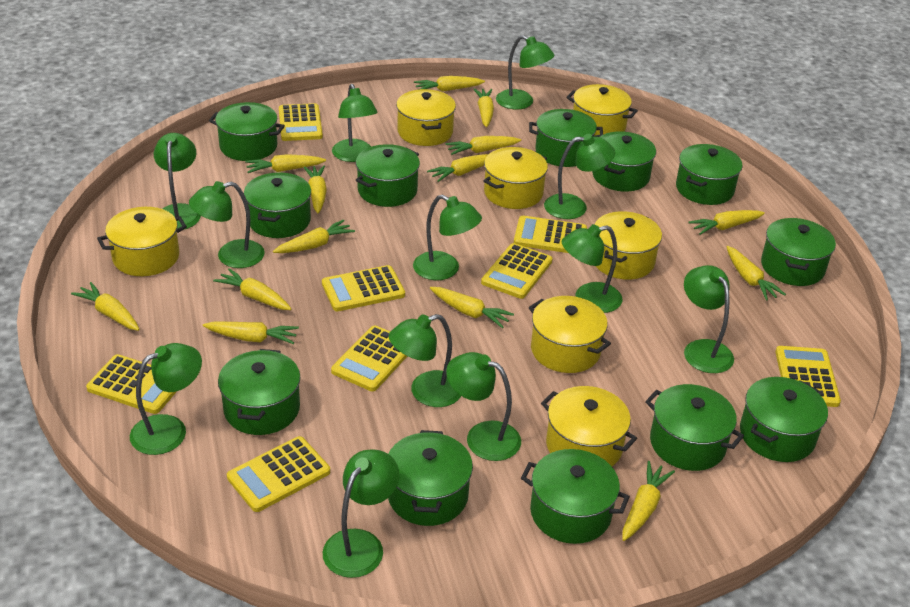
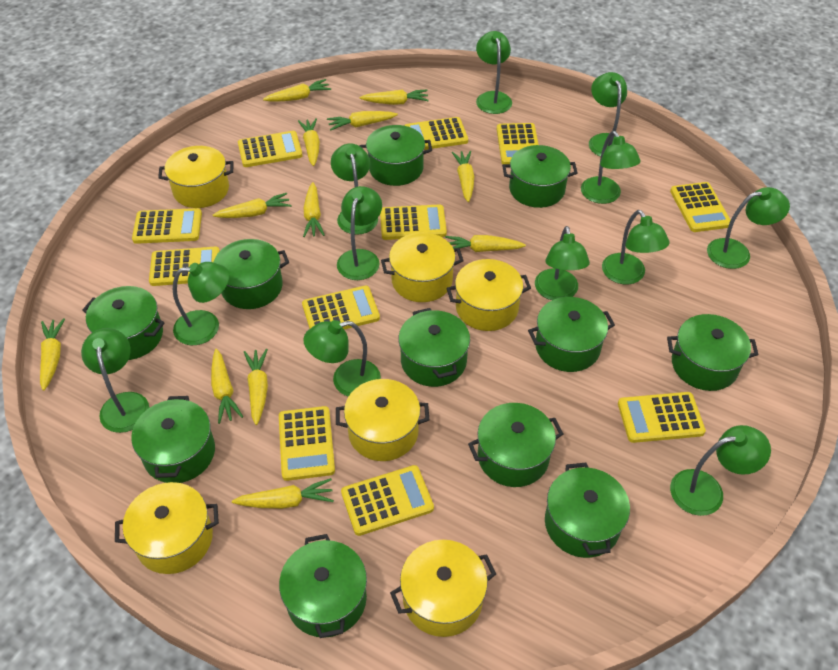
green pot: 12 -> 11
yellow calculator: 8 -> 11
yellow carrot: 14 -> 12
yellow pot: 7 -> 6

